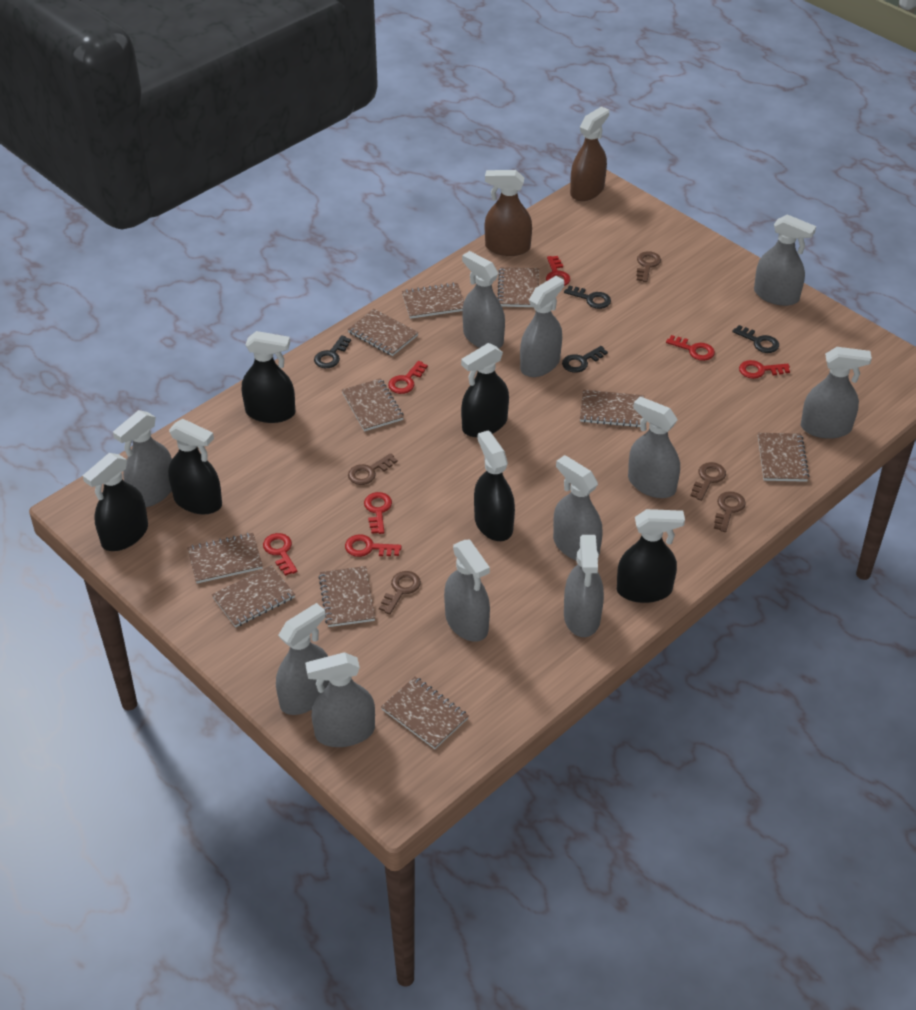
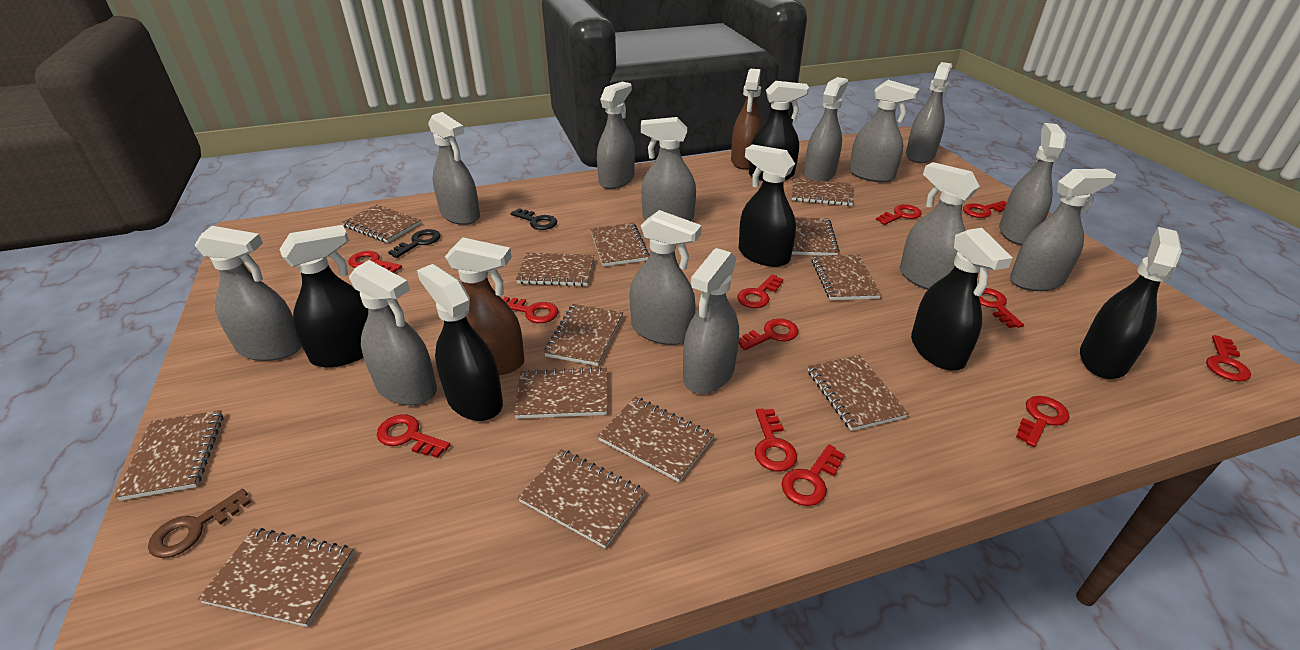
black key: 4 -> 2
brown key: 5 -> 1
brown notebook: 10 -> 13
grey spray bottle: 11 -> 13
red key: 7 -> 12

